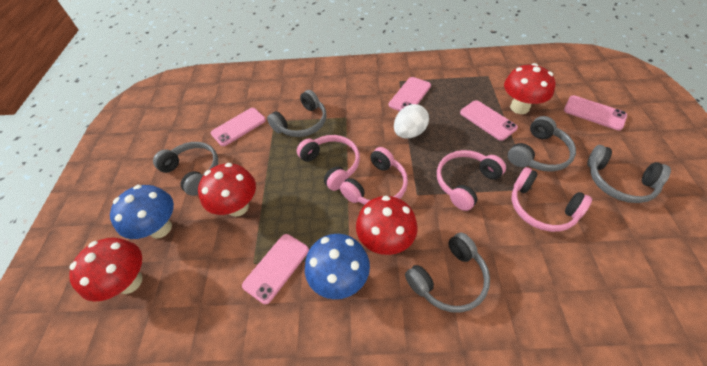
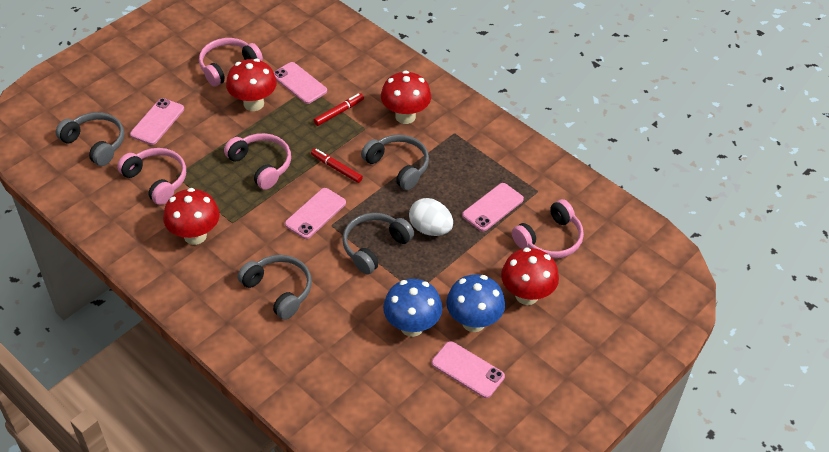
grey headphones: 5 -> 4
red marker: 0 -> 2

